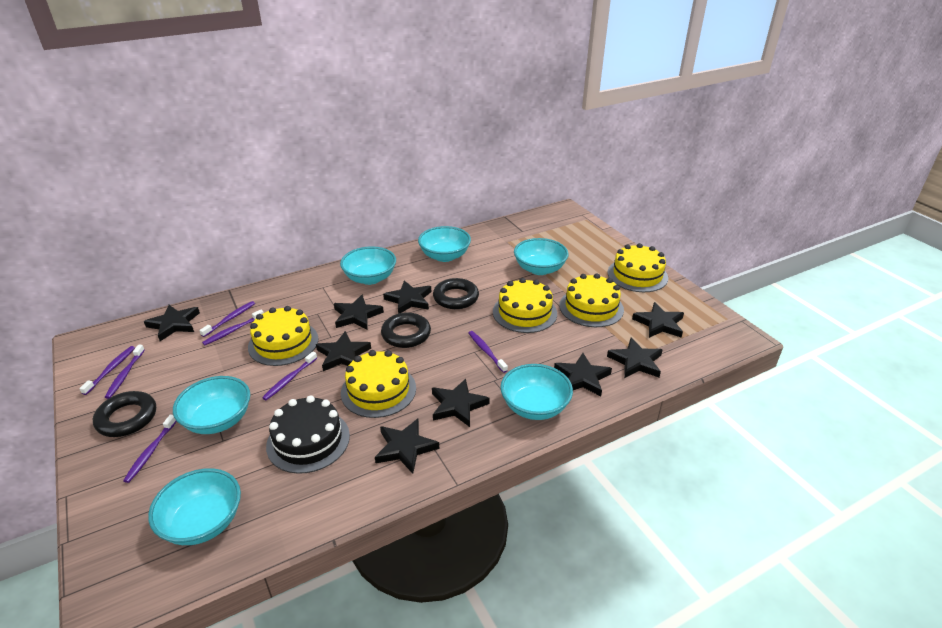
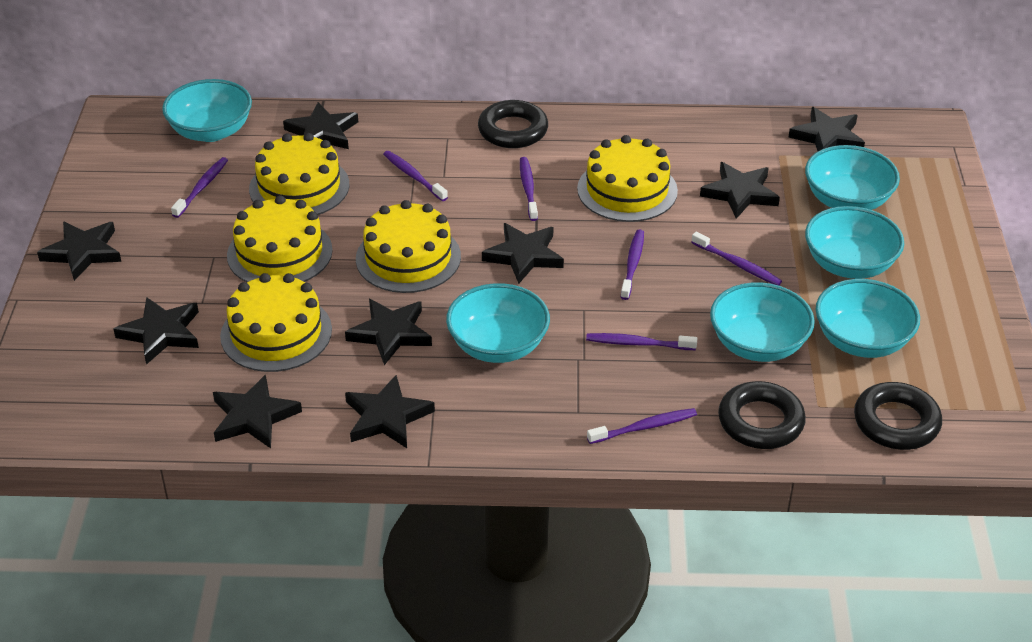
black cake: 1 -> 0

